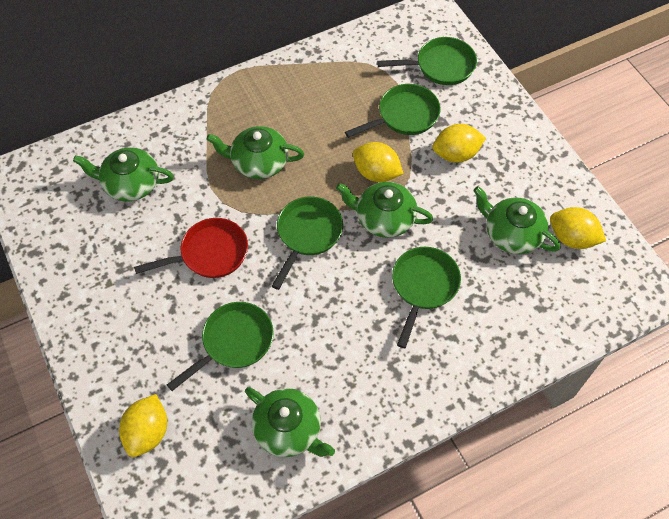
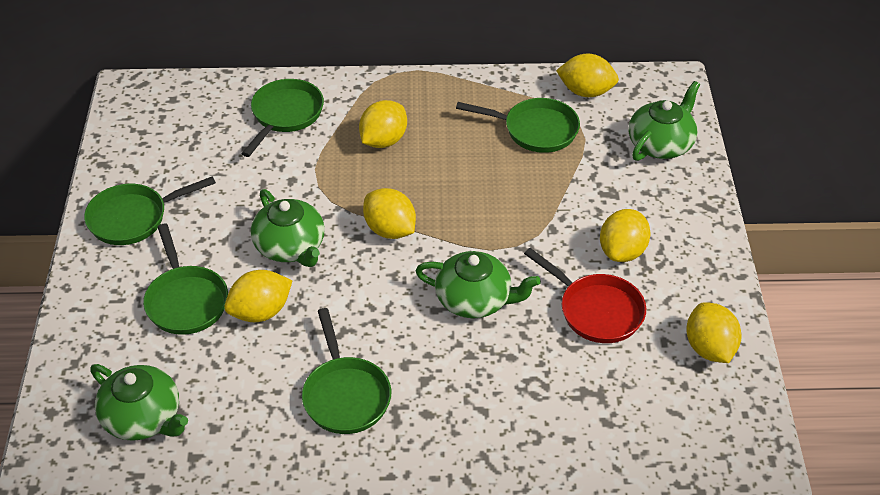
green teapot: 5 -> 4
yellow lemon: 4 -> 6

